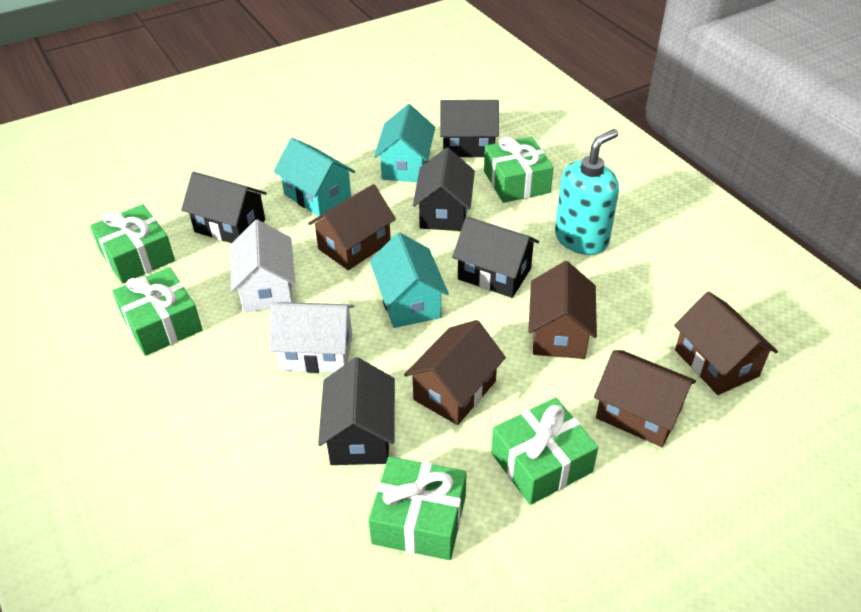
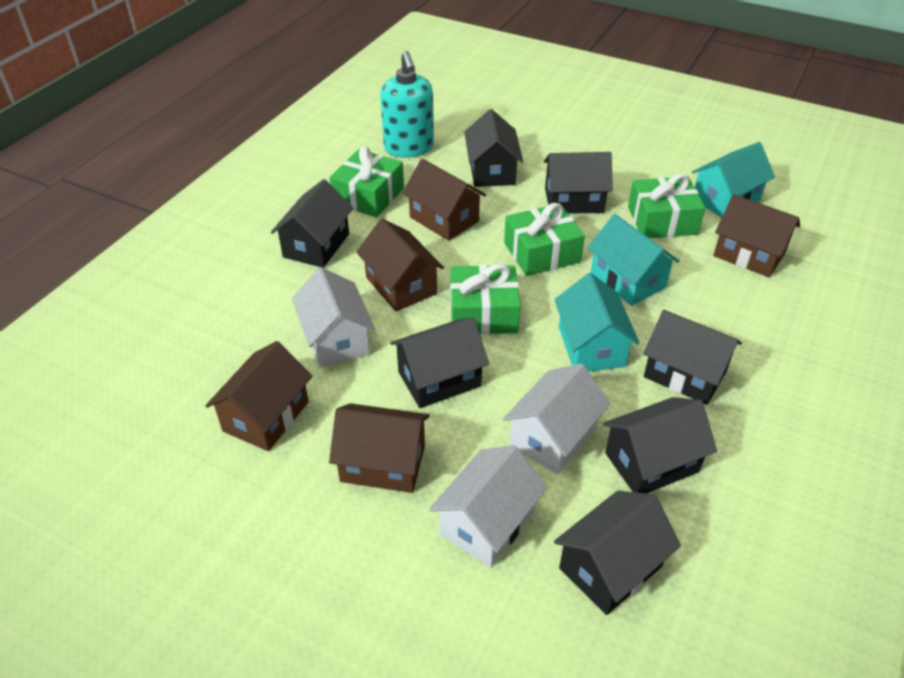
black house: 5 -> 7
green gift: 5 -> 4
white house: 2 -> 3

